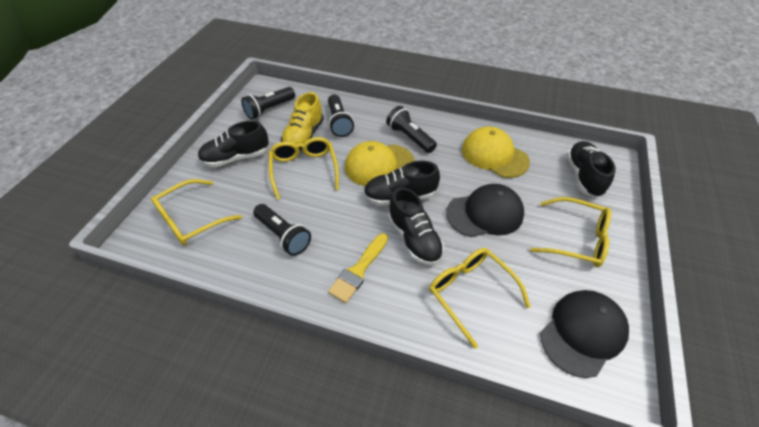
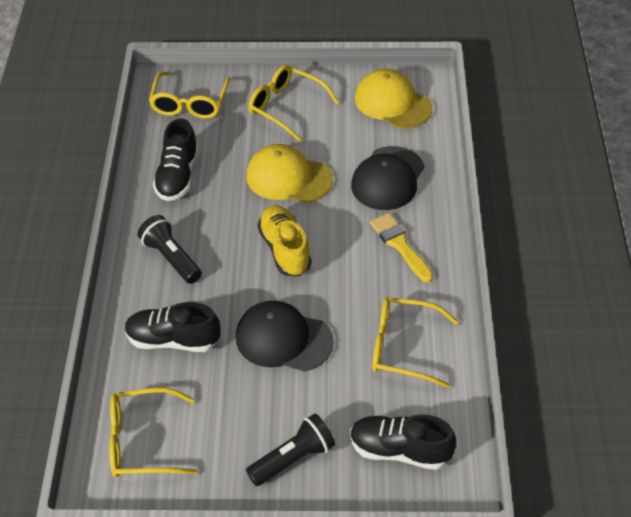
black flashlight: 4 -> 2
black shoe: 4 -> 3

